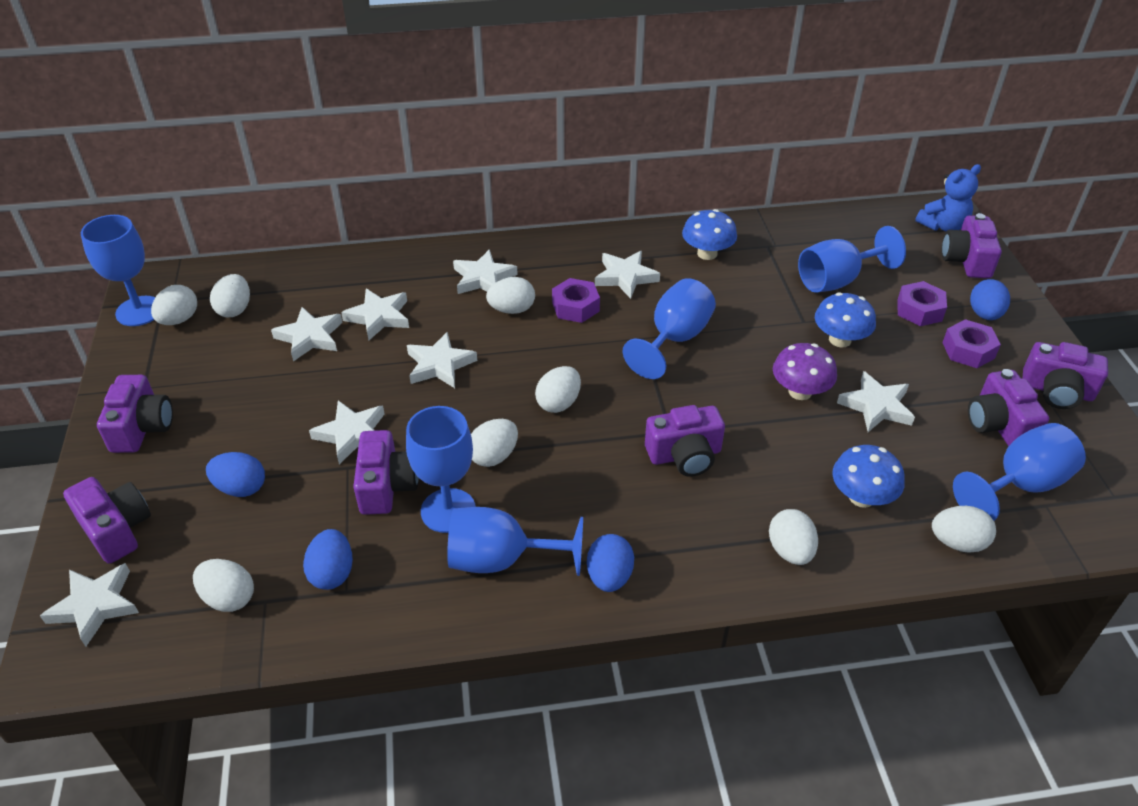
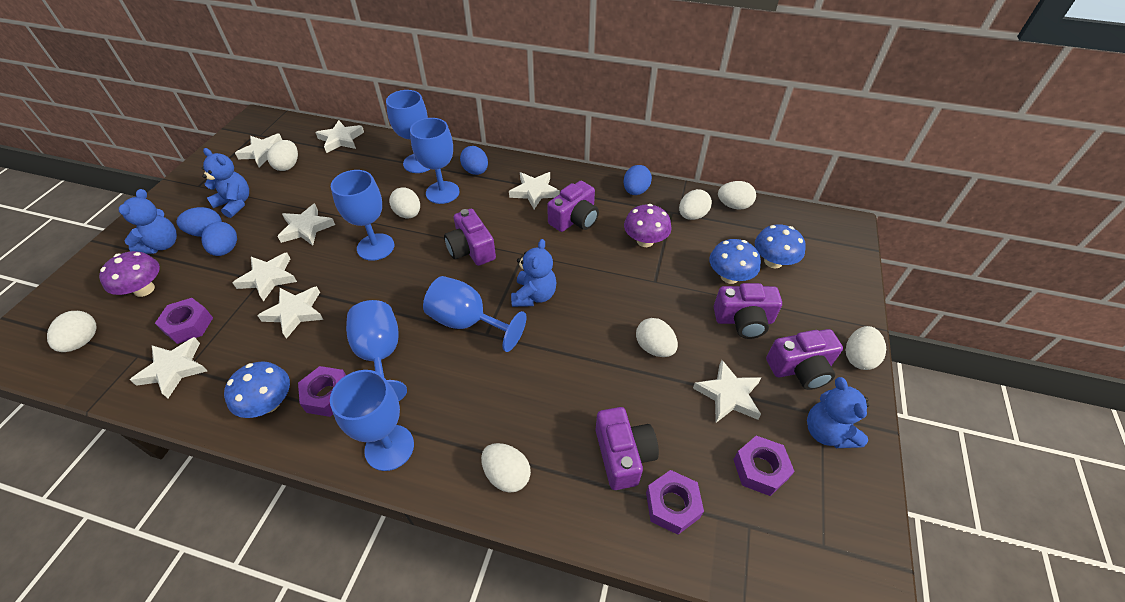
blue teddy bear: 1 -> 4
purple camera: 7 -> 5
purple mushroom: 1 -> 2
purple nut: 3 -> 4

